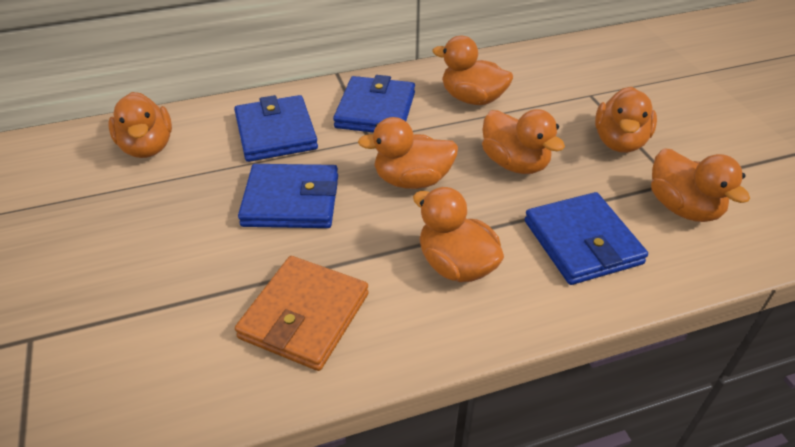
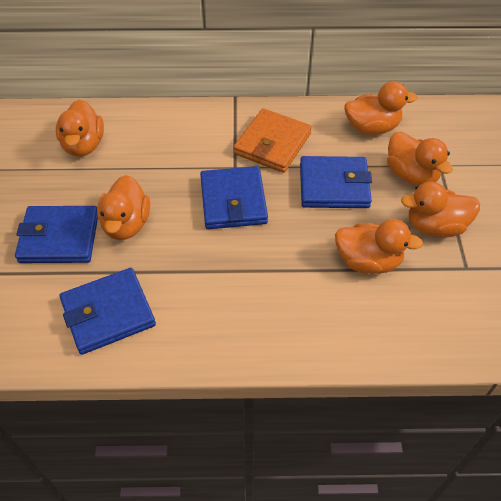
orange duck: 7 -> 6

